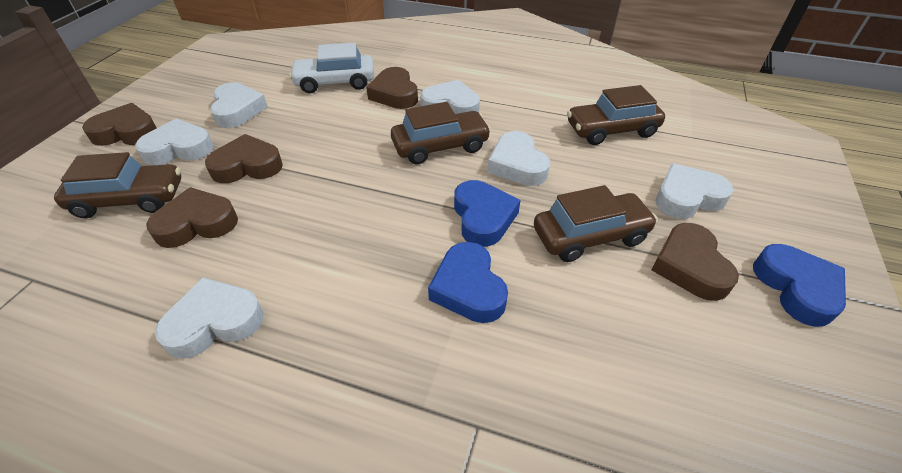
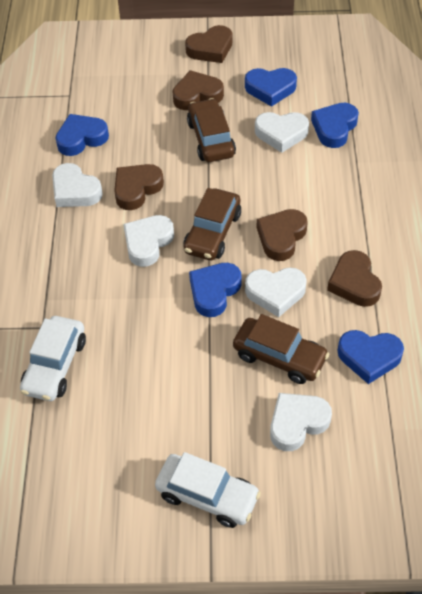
blue heart: 3 -> 5
brown car: 4 -> 3
white car: 1 -> 2
white heart: 6 -> 5

